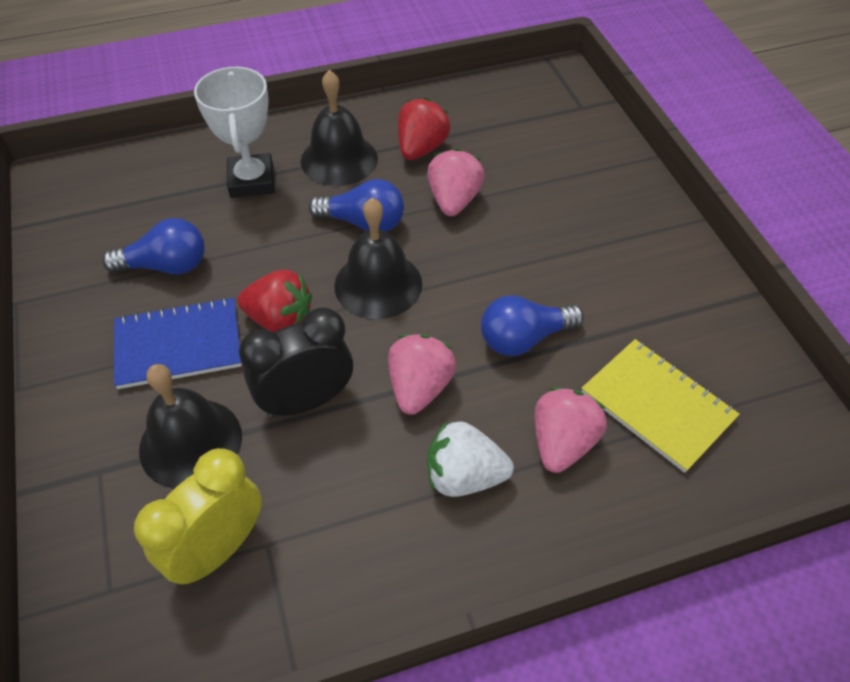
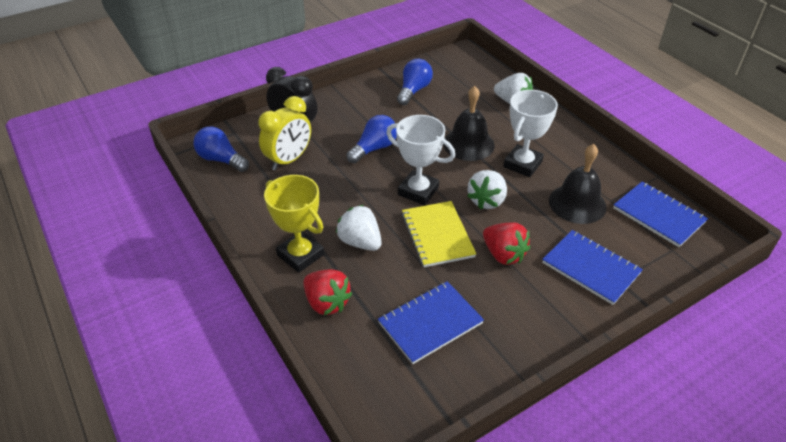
black bell: 3 -> 2
blue notebook: 1 -> 3
pink strawberry: 3 -> 0
white strawberry: 1 -> 3
white trophy: 1 -> 2
yellow trophy: 0 -> 1

